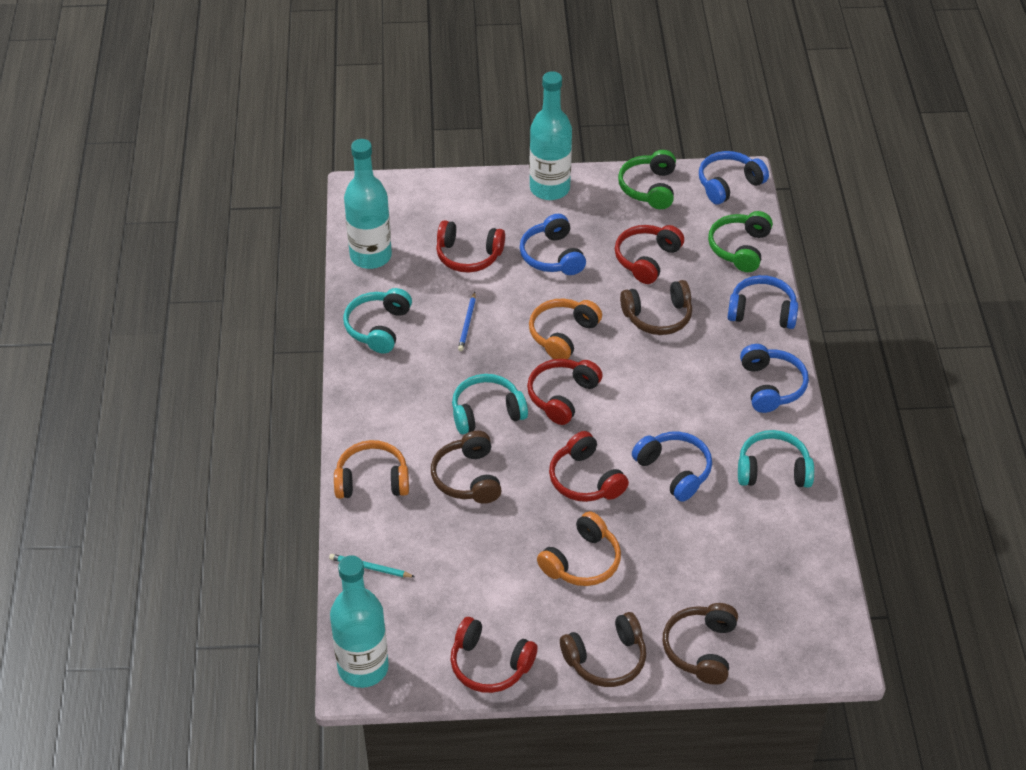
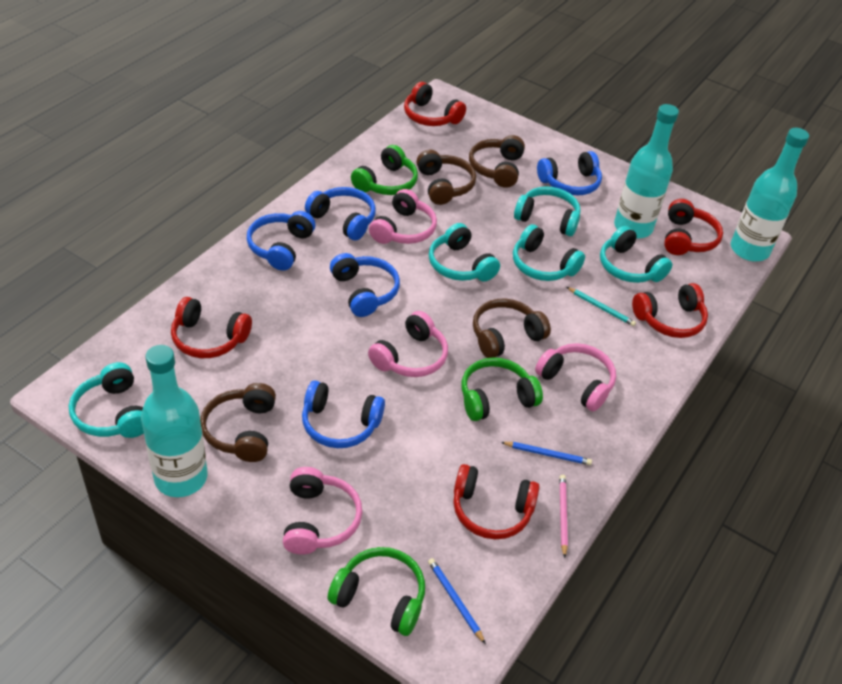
blue pencil: 1 -> 2
green headphones: 2 -> 3
orange headphones: 3 -> 0
pink headphones: 0 -> 4
pink pencil: 0 -> 1
turquoise headphones: 3 -> 5

